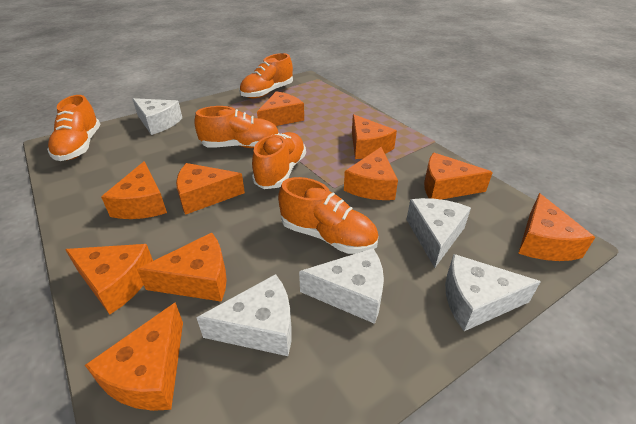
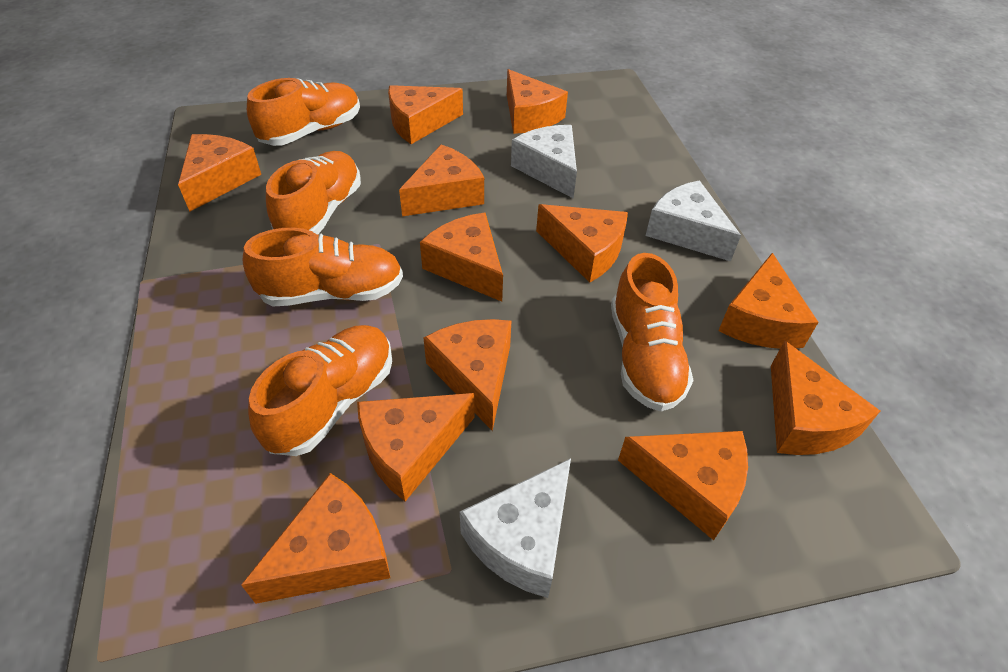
orange cheese: 10 -> 12
white cheese: 5 -> 3

